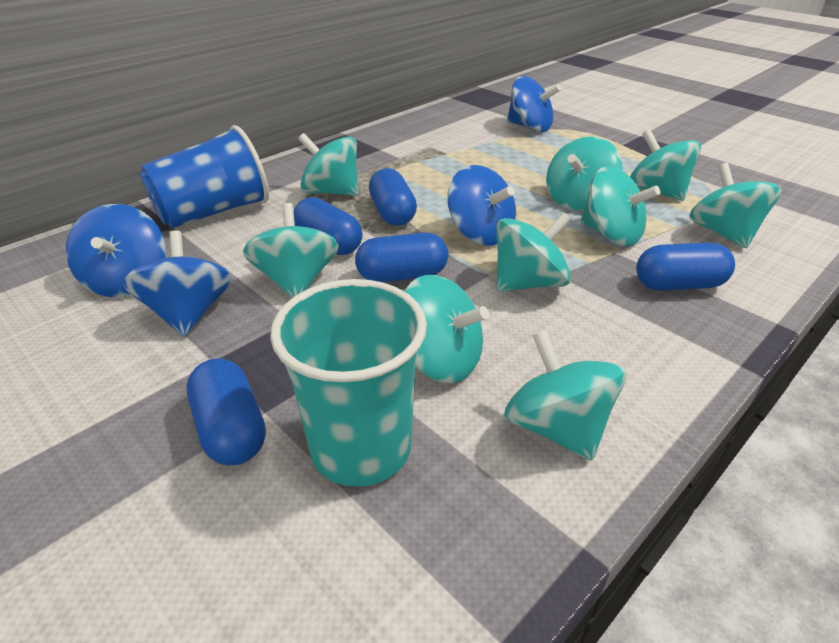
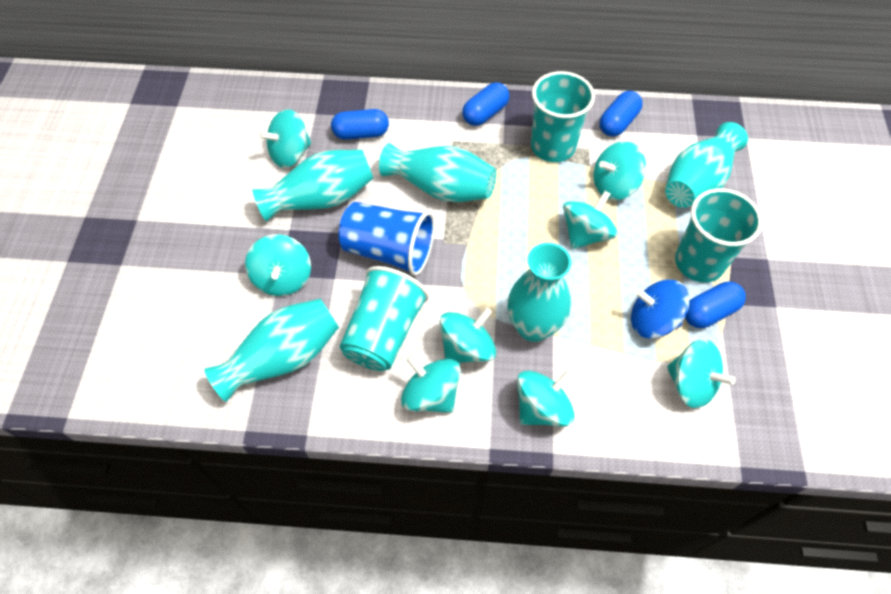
blue capsule: 5 -> 4
blue spinning top: 4 -> 1
turquoise cup: 1 -> 3
turquoise spinning top: 9 -> 8
turquoise vase: 0 -> 5

